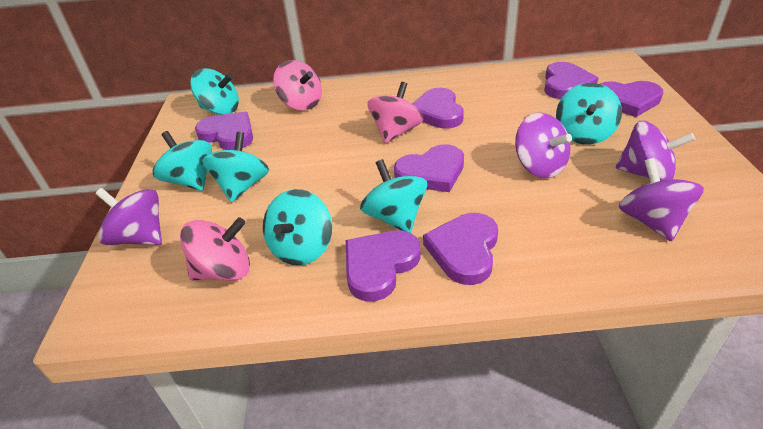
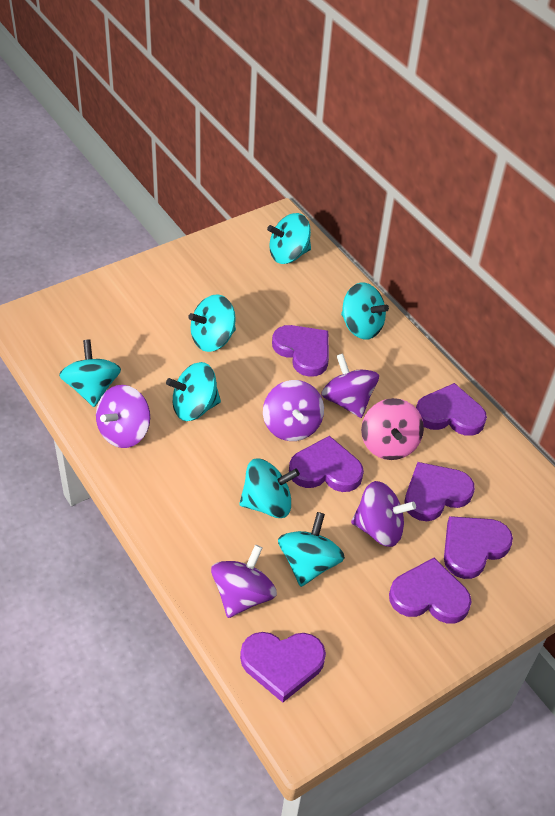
pink spinning top: 3 -> 1
purple spinning top: 4 -> 5
turquoise spinning top: 6 -> 7

